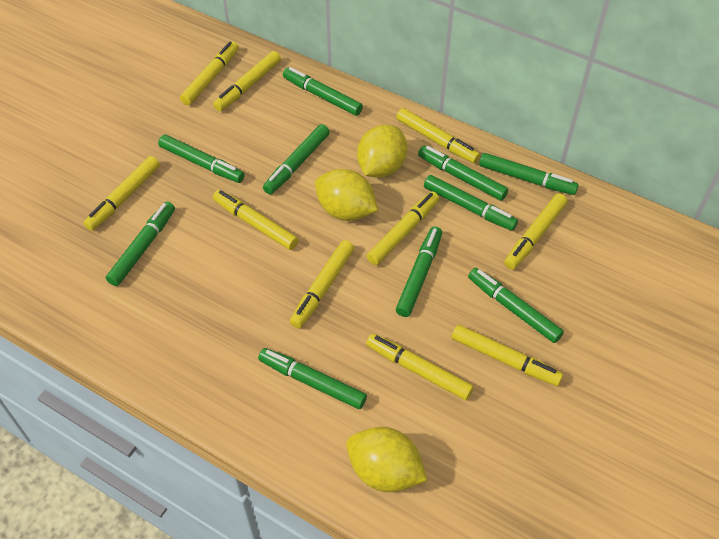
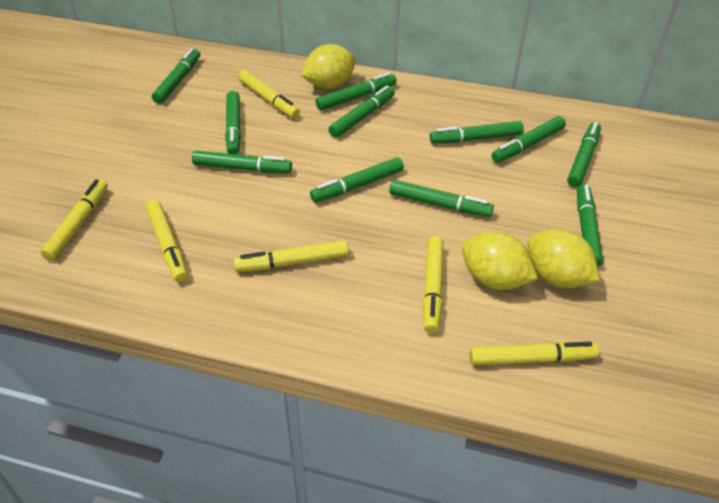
green marker: 10 -> 11
yellow marker: 10 -> 6

